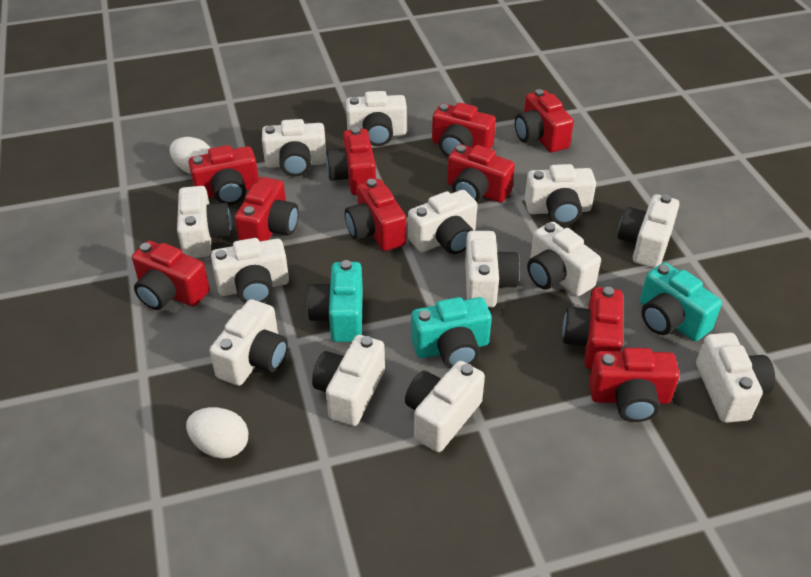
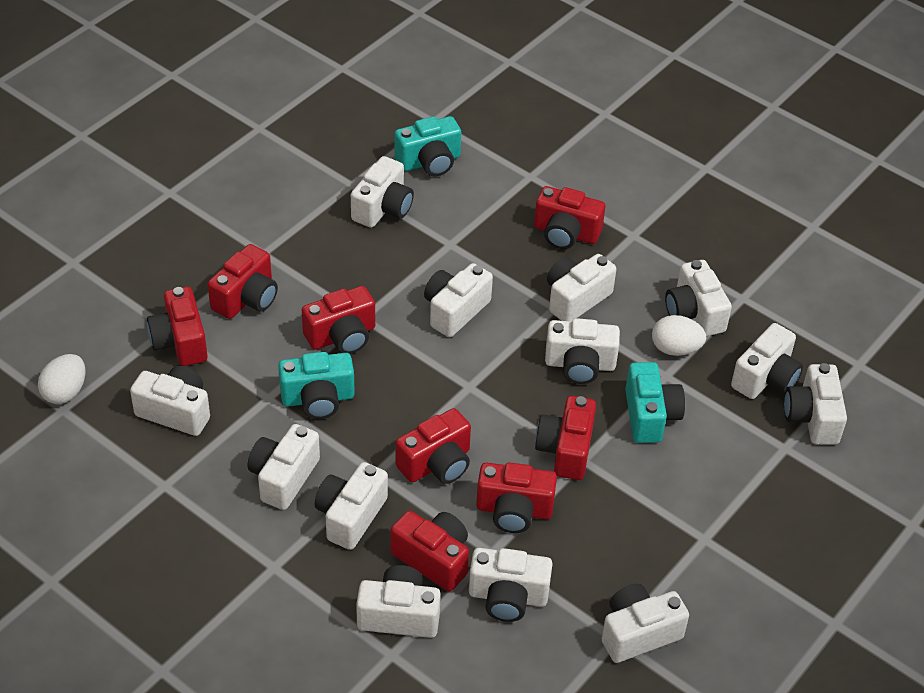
red camera: 10 -> 8

